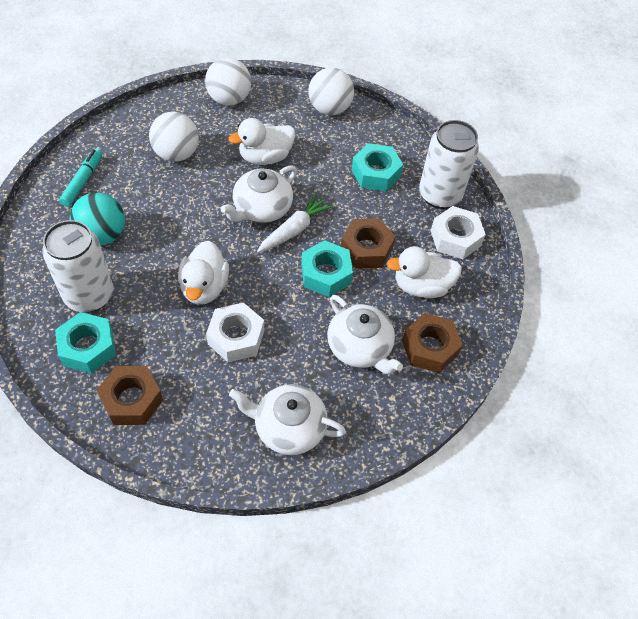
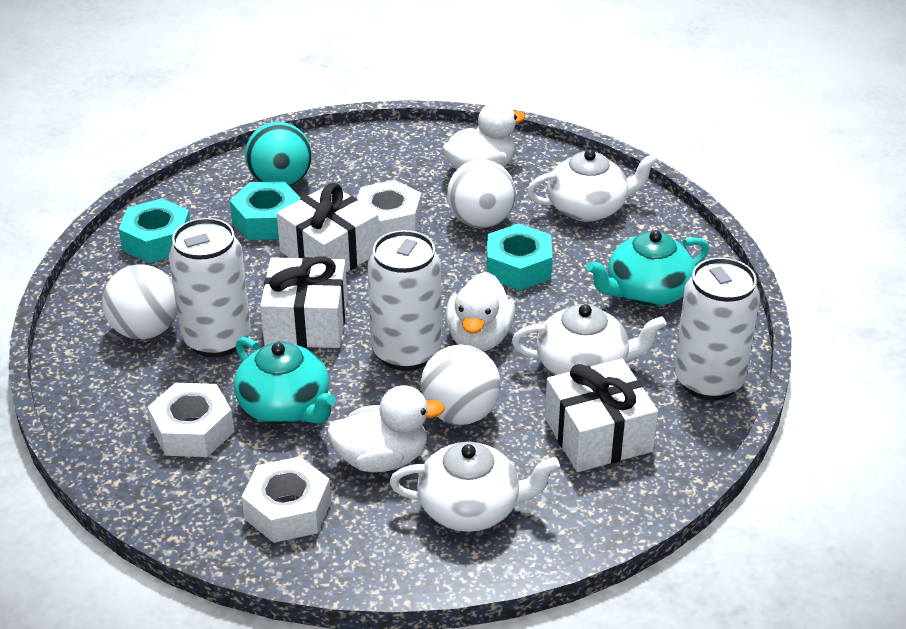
brown nut: 3 -> 0
turquoise marker: 1 -> 0
turquoise teapot: 0 -> 2
white can: 2 -> 3
white carrot: 1 -> 0
white gift: 0 -> 3
white nut: 2 -> 3

